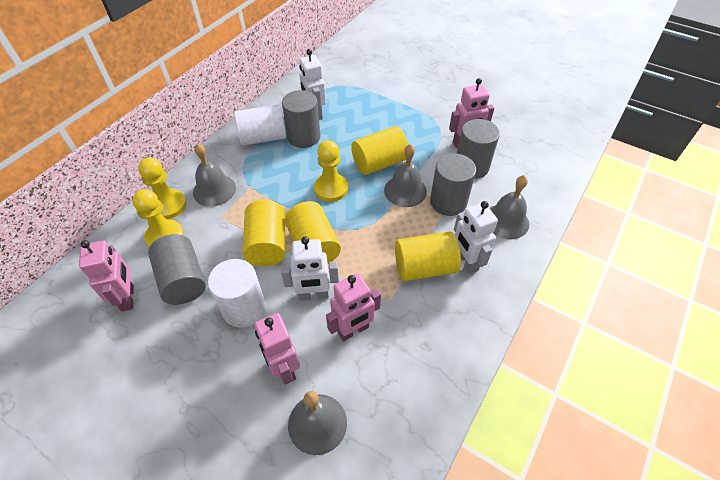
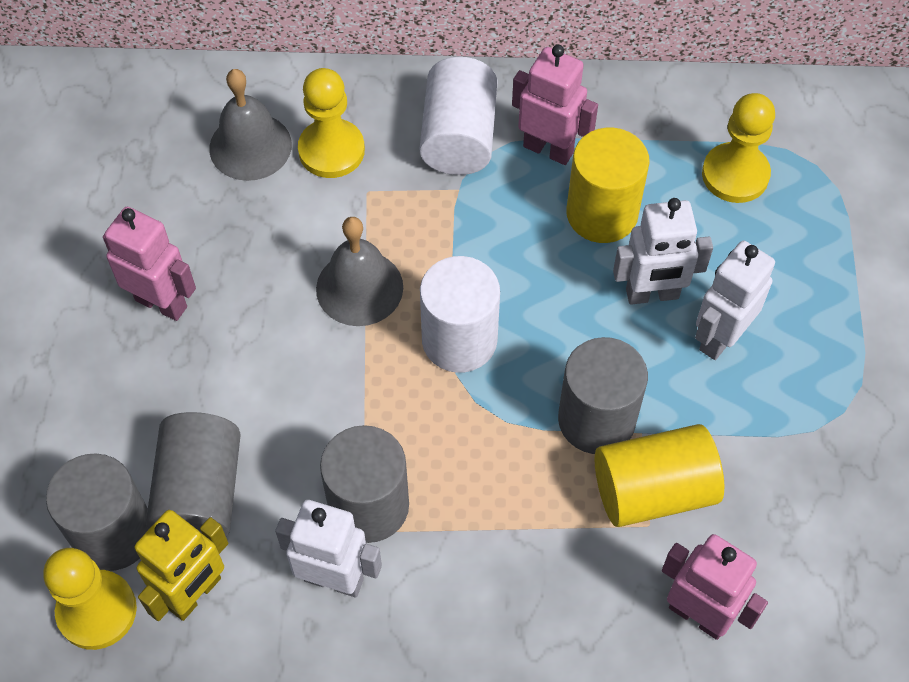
grey bell: 4 -> 2
pink robot: 4 -> 3
yellow cylinder: 4 -> 2
yellow robot: 0 -> 1

